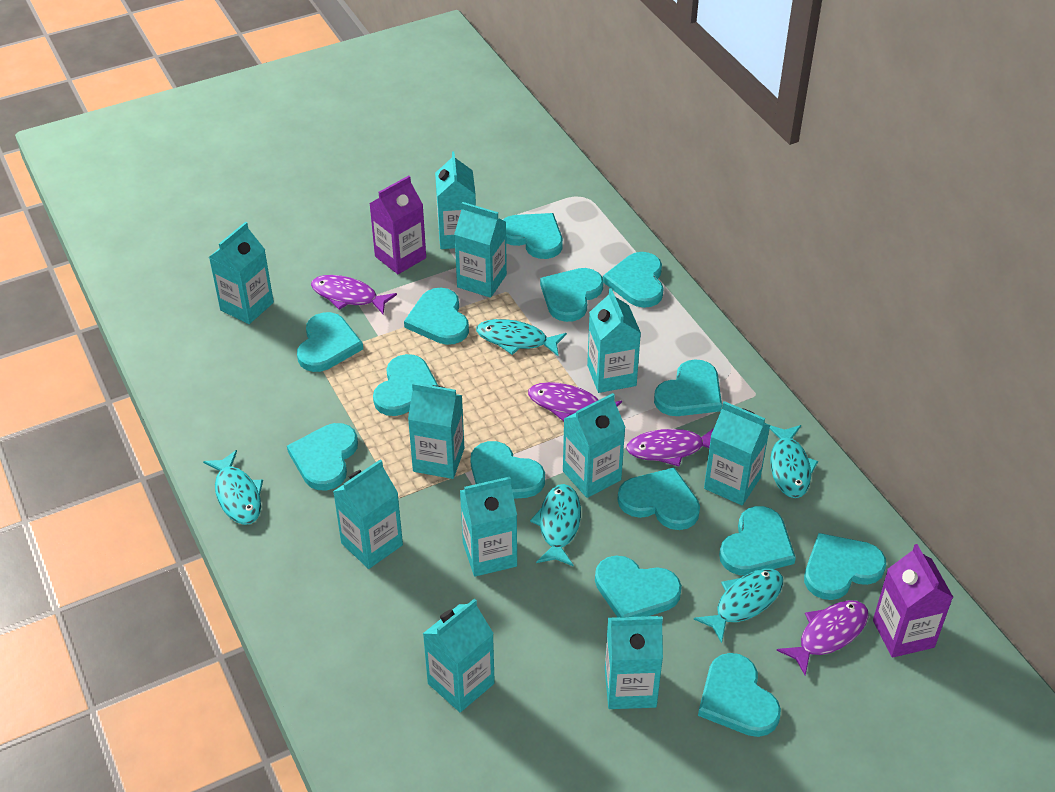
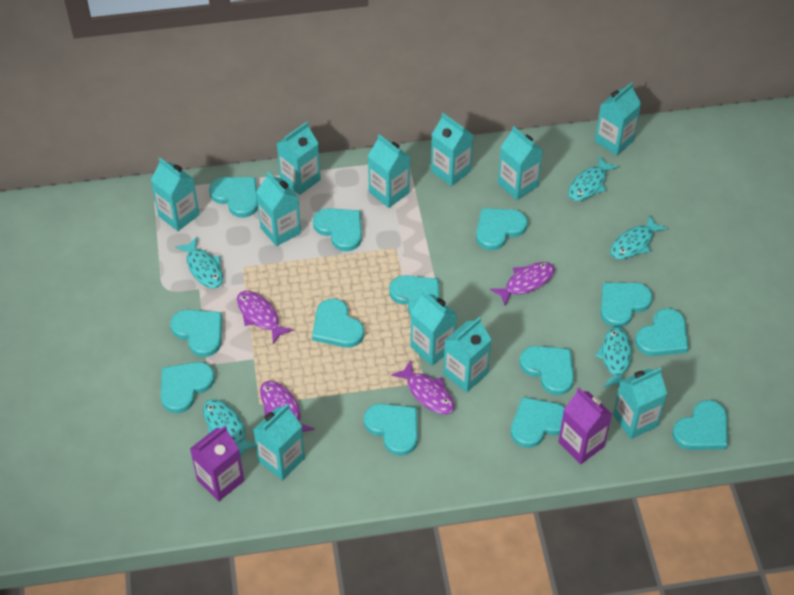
turquoise heart: 14 -> 13

